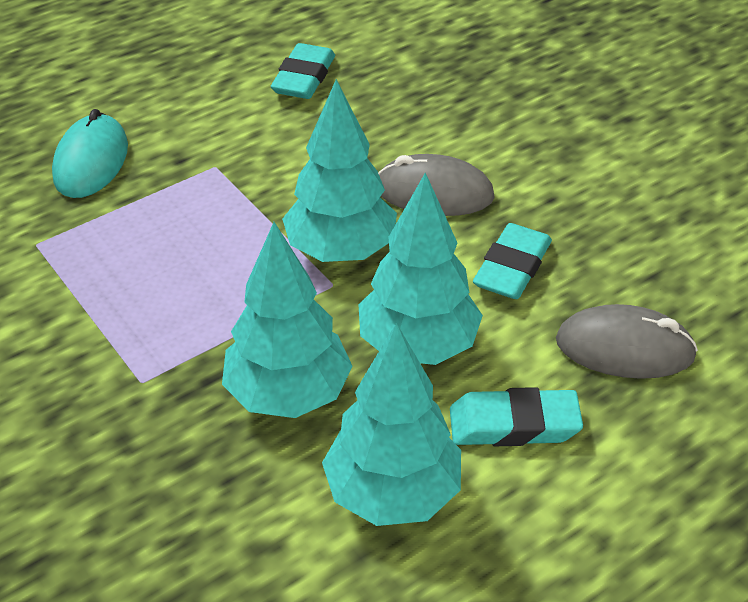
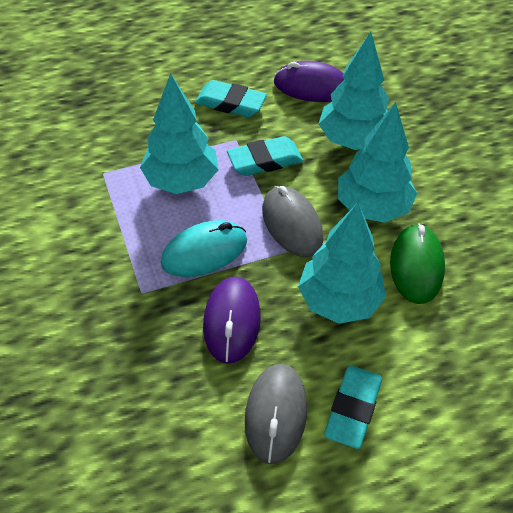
green mouse: 0 -> 1
purple mouse: 0 -> 2

